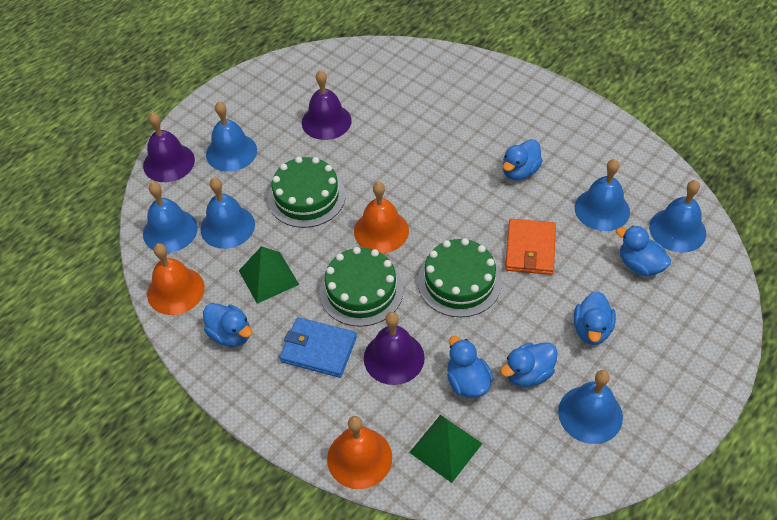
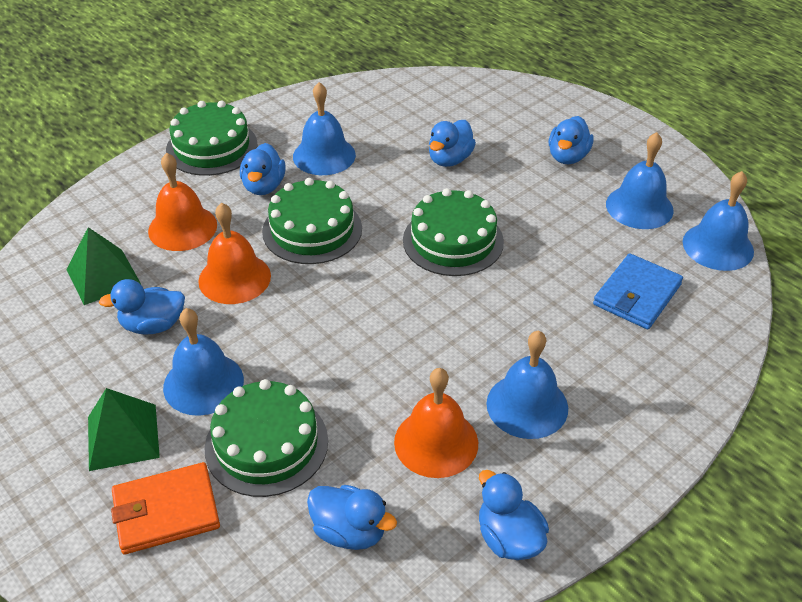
blue bell: 6 -> 5
green cake: 3 -> 4
purple bell: 3 -> 0

